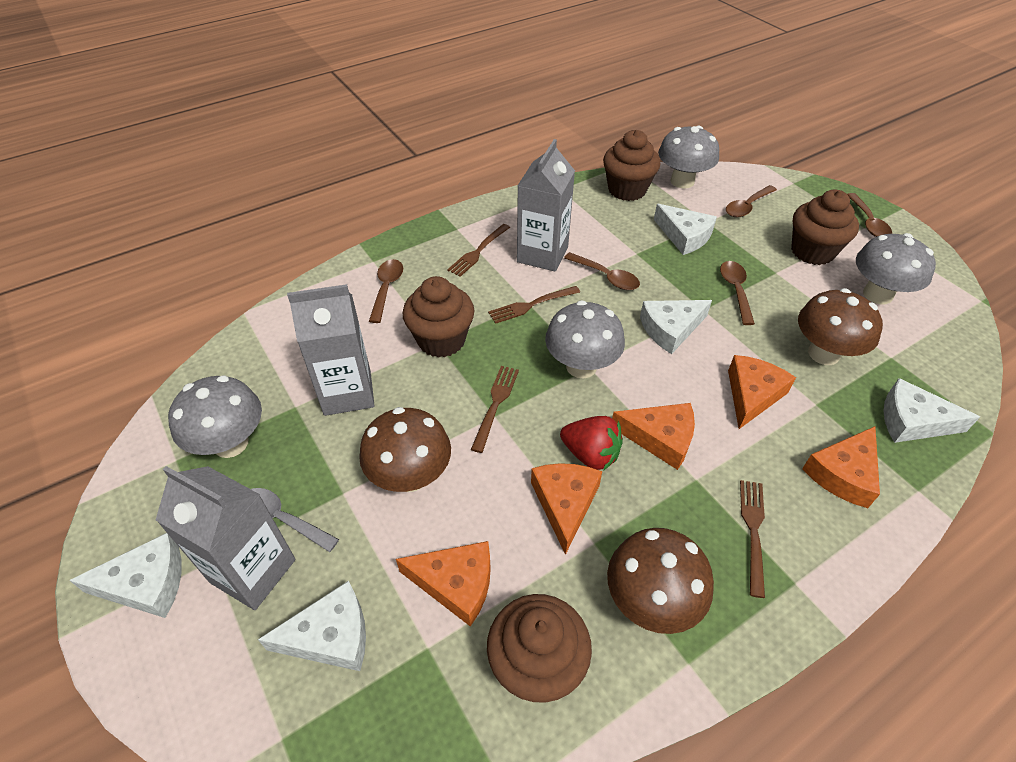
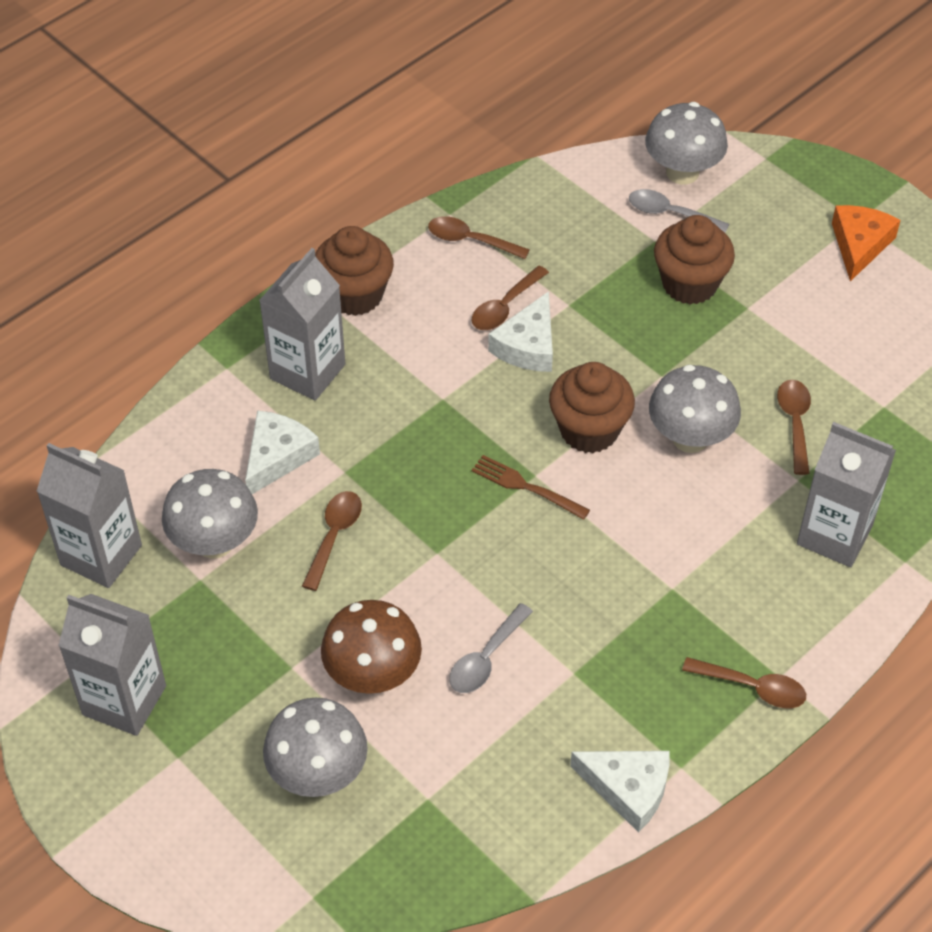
brown cupcake: 4 -> 3
brown fork: 4 -> 1
brown mushroom: 3 -> 1
grey carton: 3 -> 4
grey spoon: 1 -> 2
orange cheese: 5 -> 1
red strawberry: 1 -> 0
white cheese: 5 -> 3

